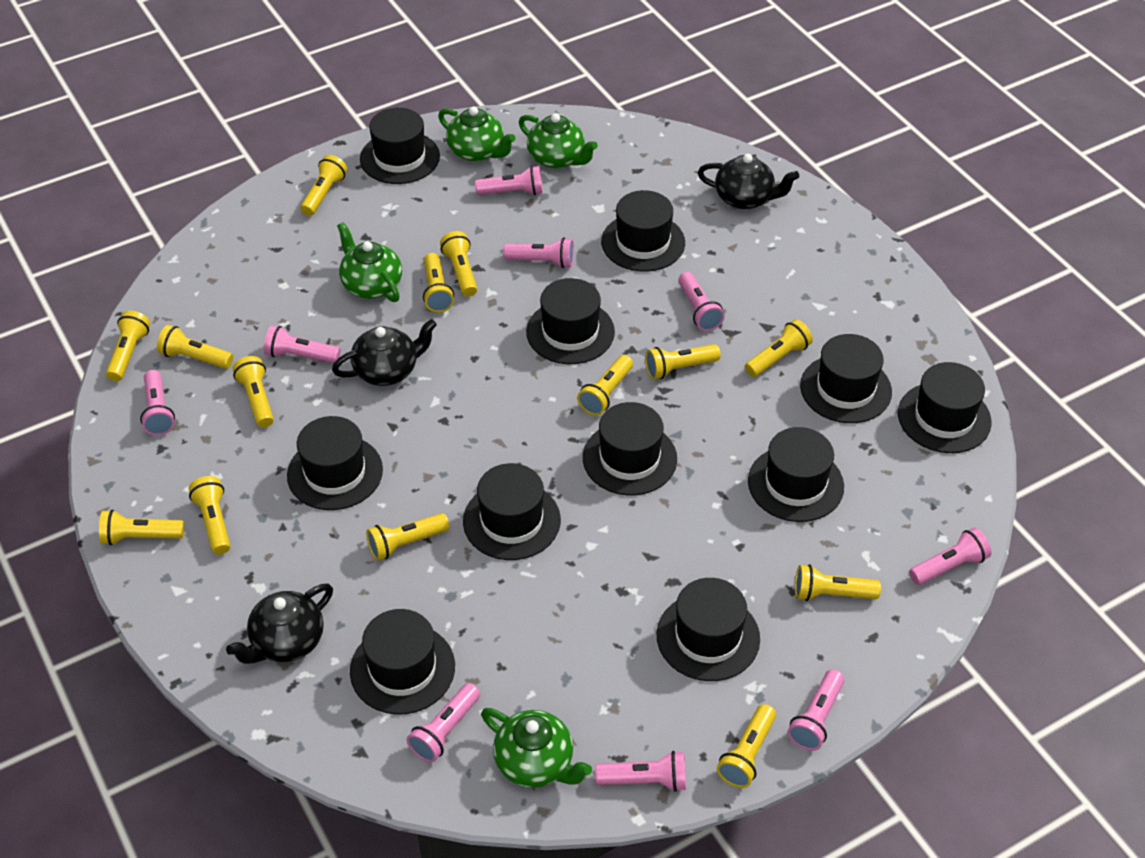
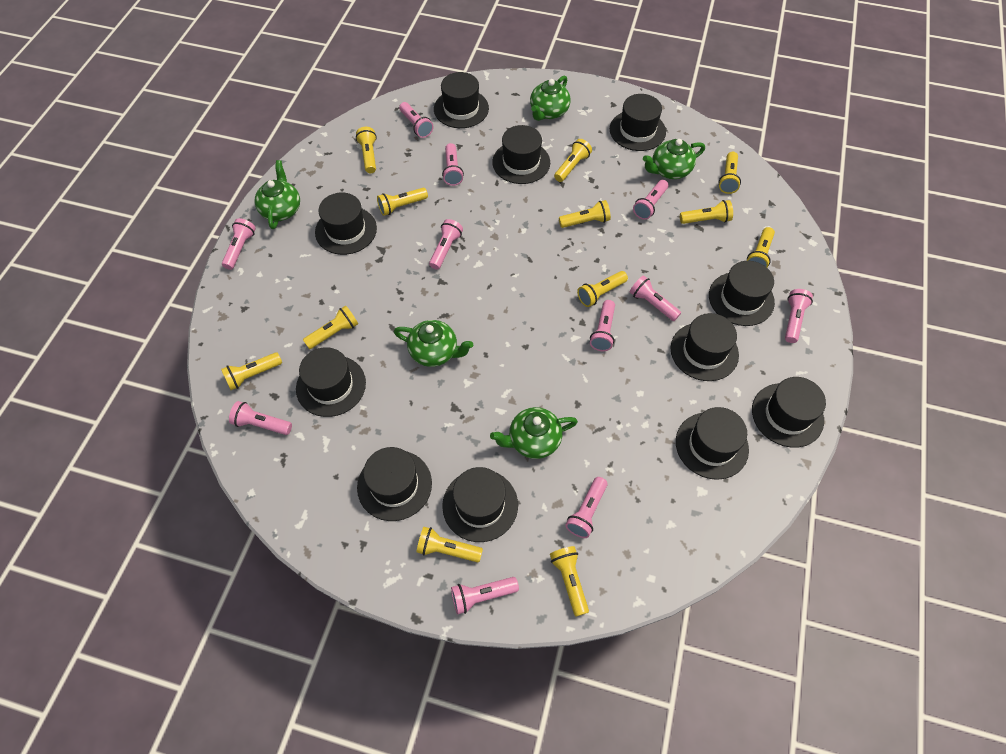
black teapot: 3 -> 0
green teapot: 4 -> 5
pink flashlight: 9 -> 11
yellow flashlight: 14 -> 12

